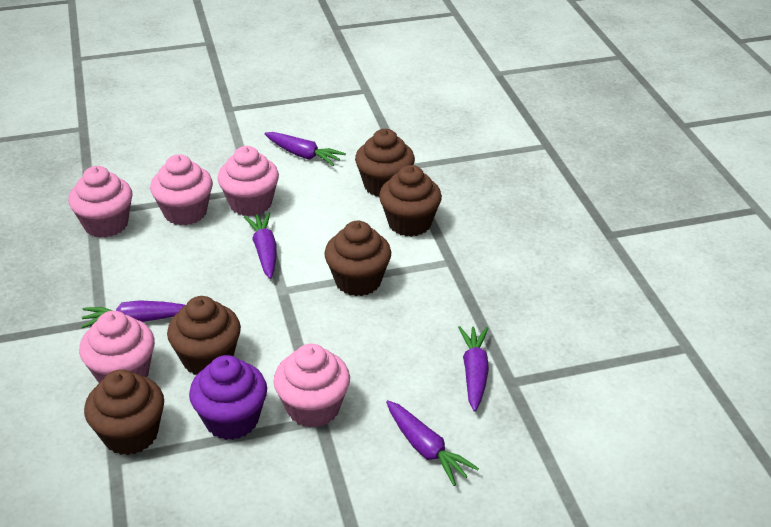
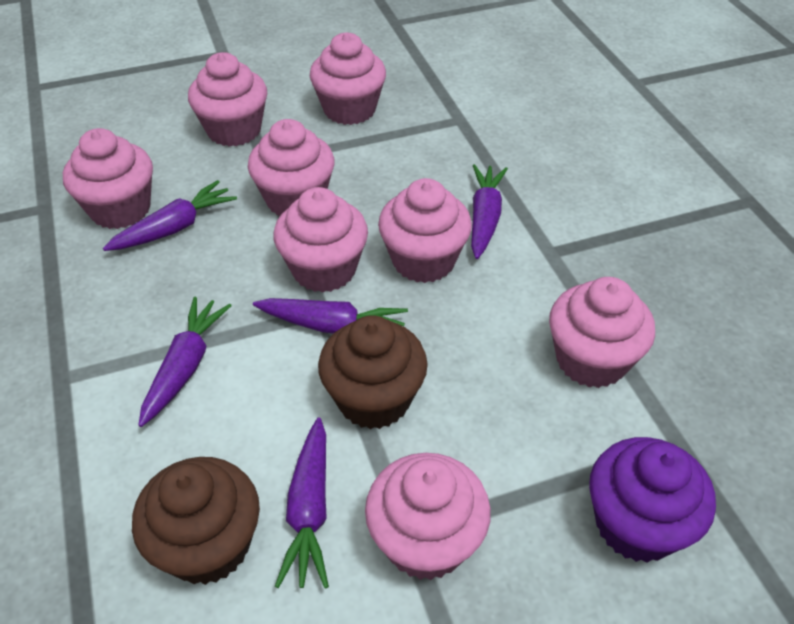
brown cupcake: 5 -> 2
pink cupcake: 5 -> 8

